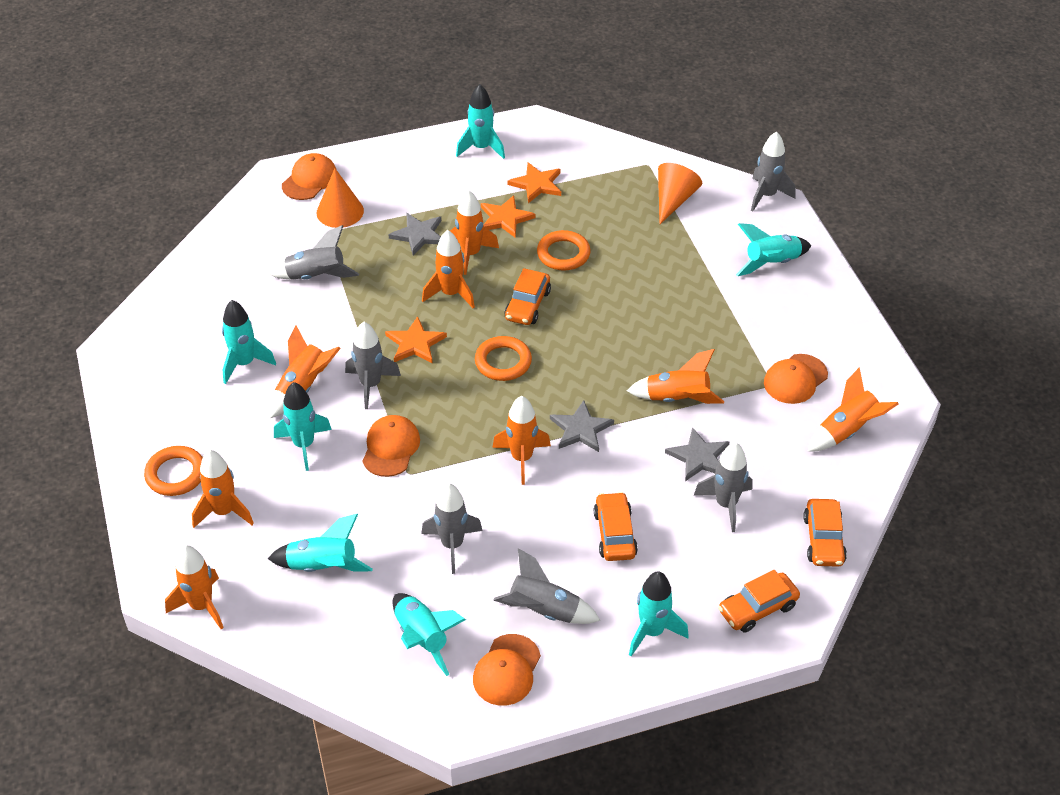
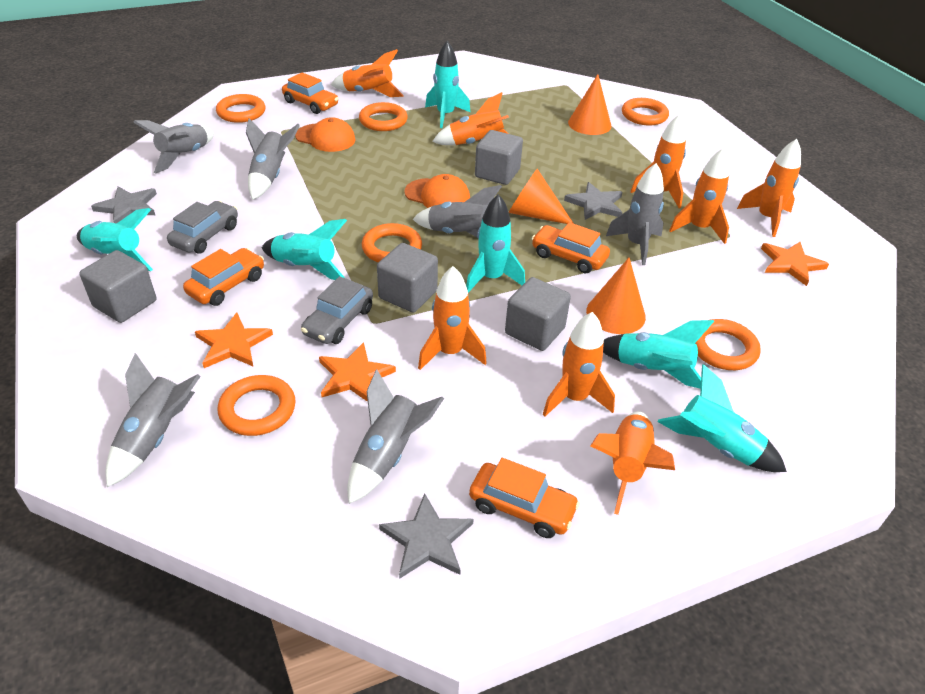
grey car: 0 -> 2
grey cube: 0 -> 4
orange cap: 4 -> 2
orange cone: 2 -> 3
orange ring: 3 -> 6
turquoise rocket: 7 -> 6

